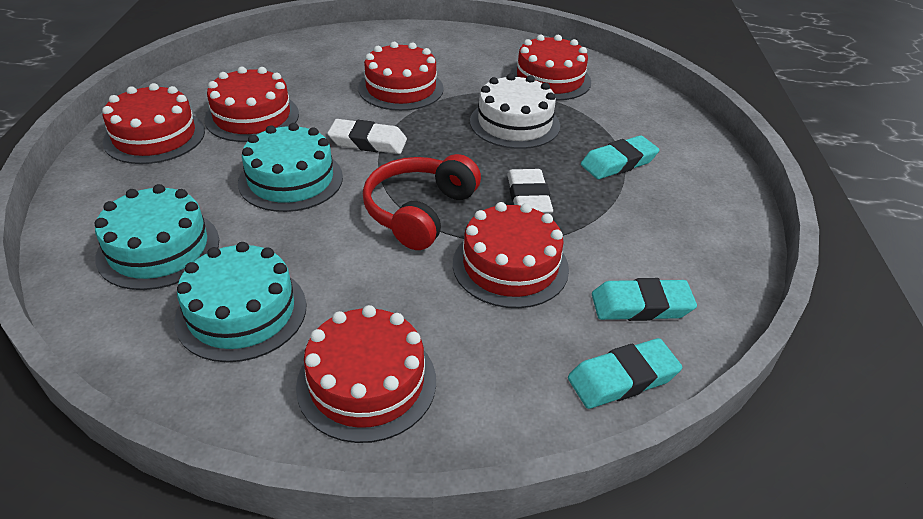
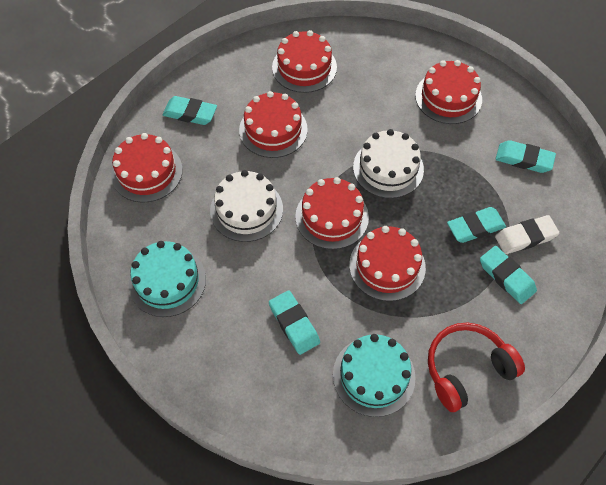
turquoise cake: 3 -> 2
turquoise eraser: 3 -> 5
white cake: 1 -> 2
white eraser: 2 -> 1

